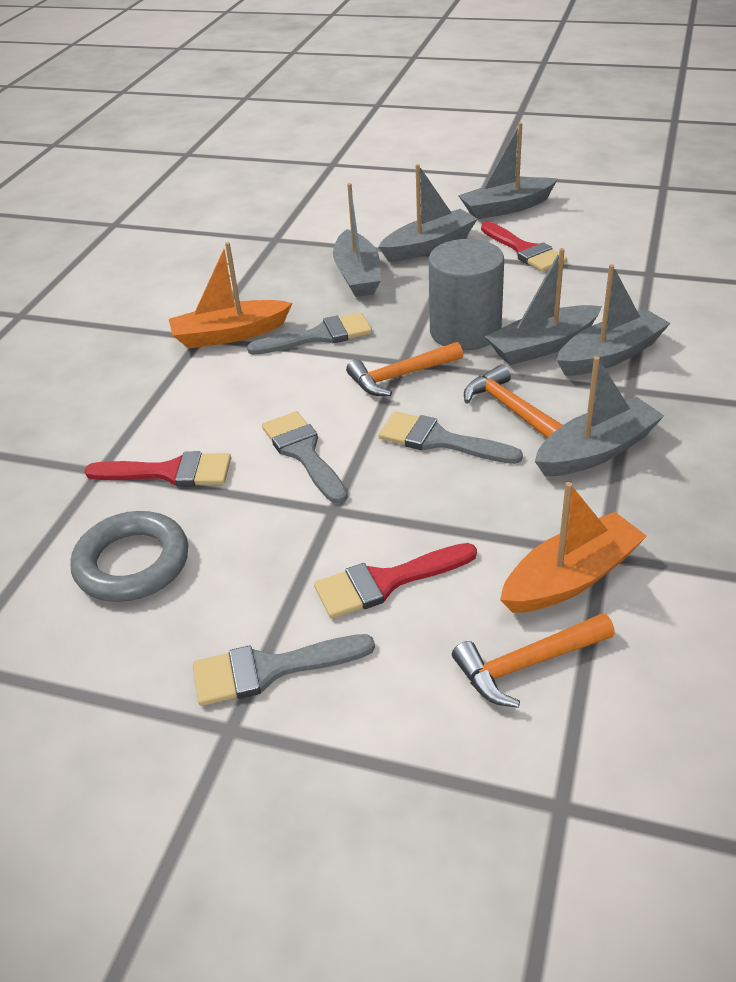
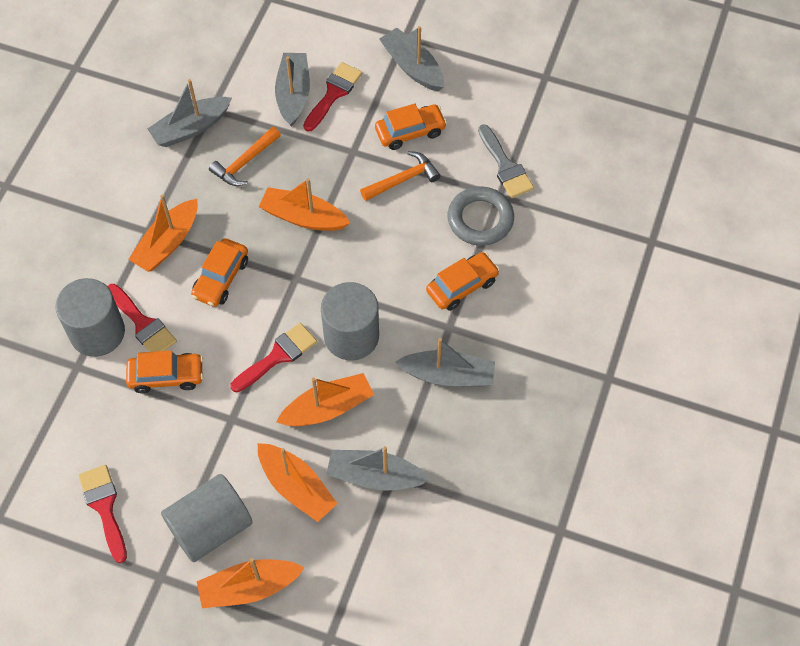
grey boat: 6 -> 5
grey brush: 4 -> 1
grey cylinder: 1 -> 3
orange boat: 2 -> 5
orange car: 0 -> 4
orange hammer: 3 -> 2
red brush: 3 -> 4

